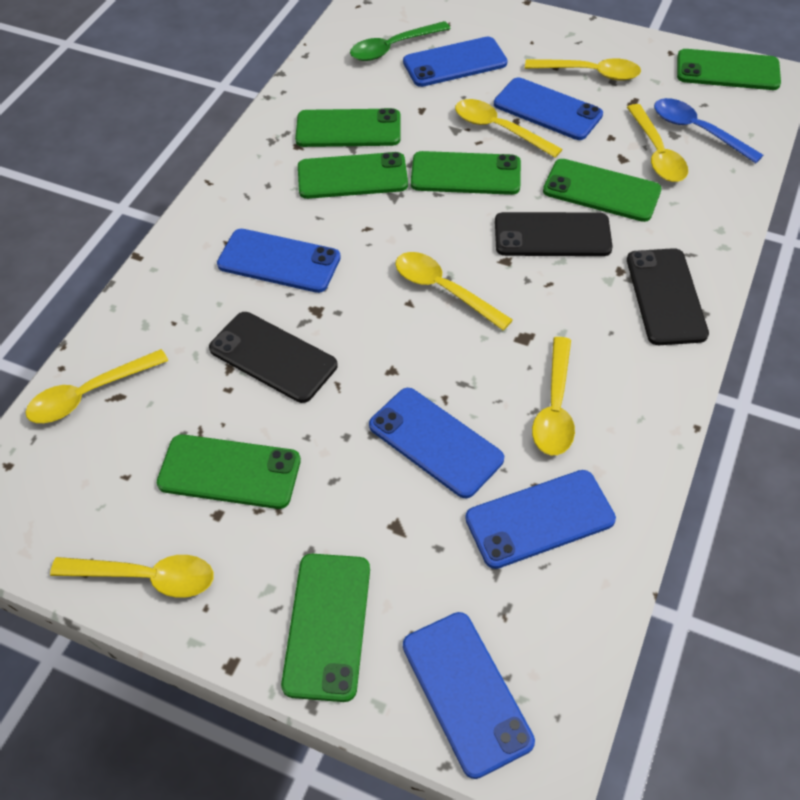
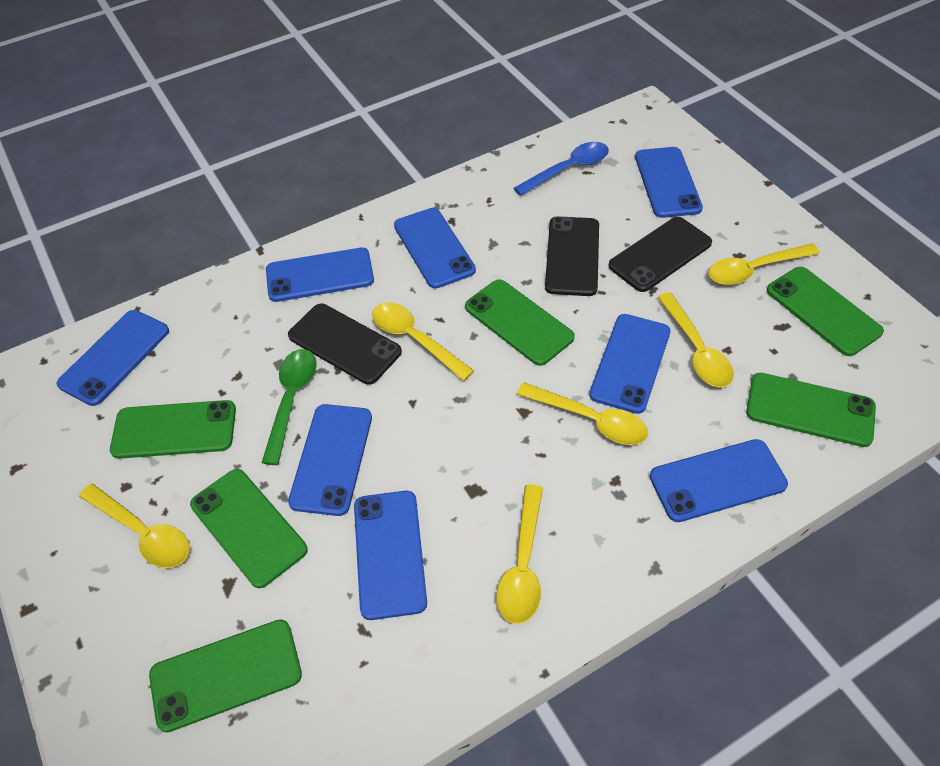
blue phone: 6 -> 8
green phone: 7 -> 6
yellow spoon: 7 -> 6

